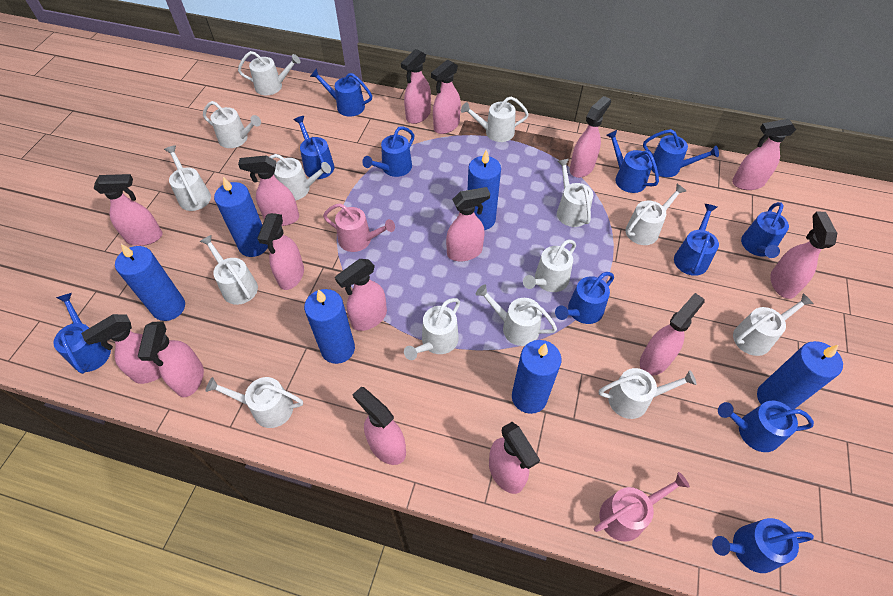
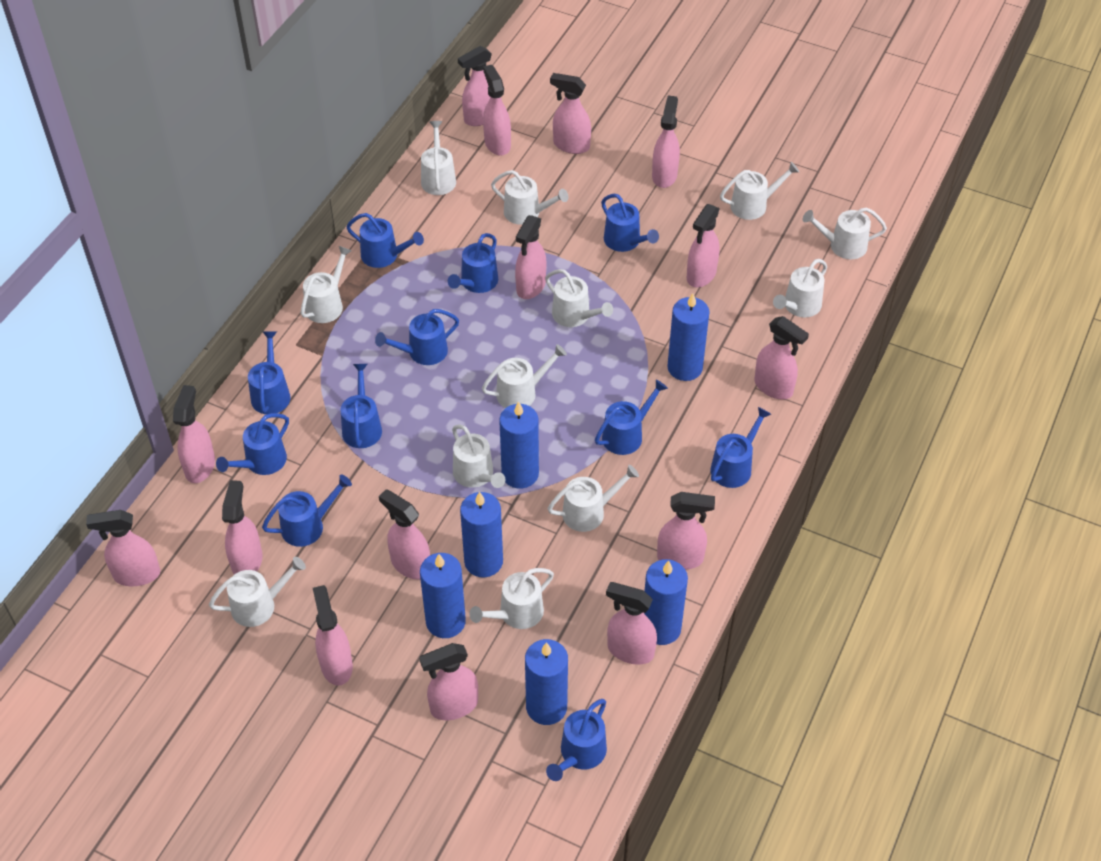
pink watering can: 2 -> 0
white watering can: 14 -> 12

